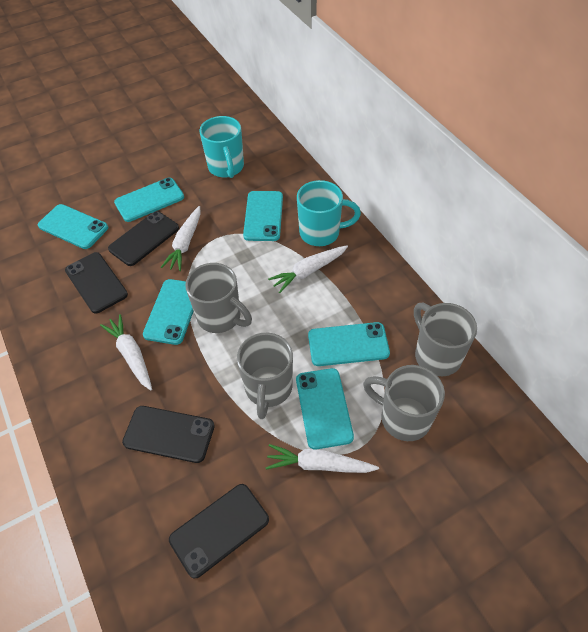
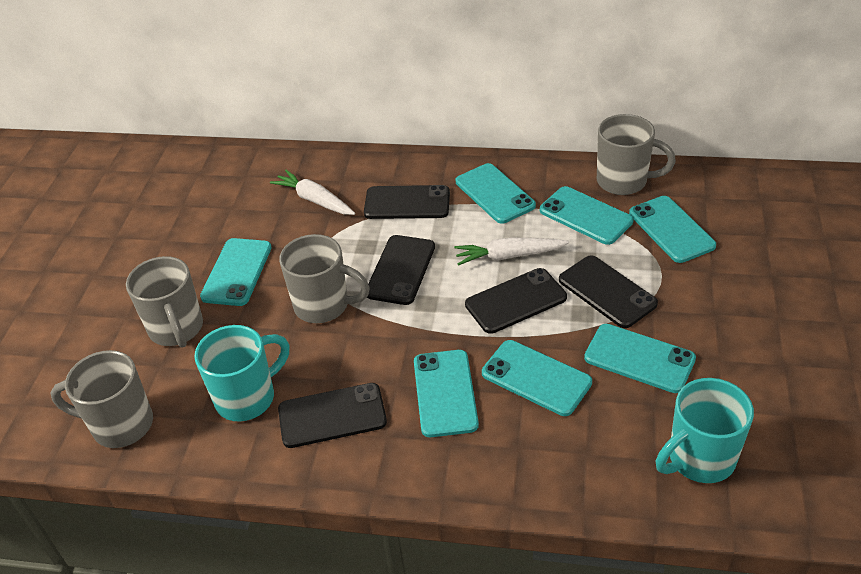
black phone: 4 -> 5
turquoise phone: 6 -> 7
white carrot: 4 -> 2

